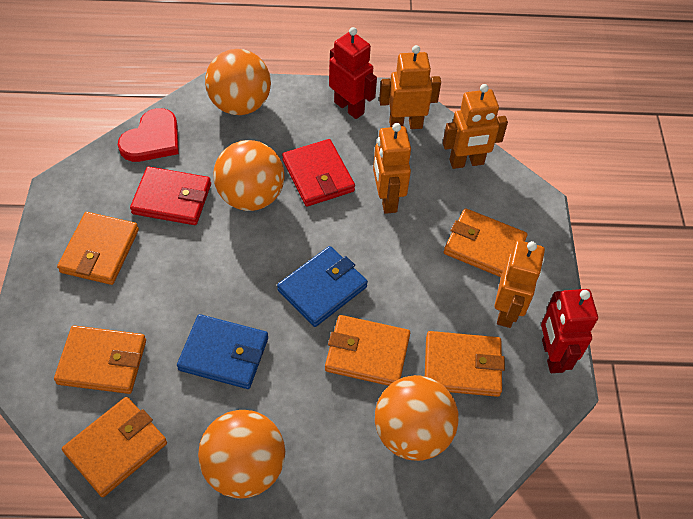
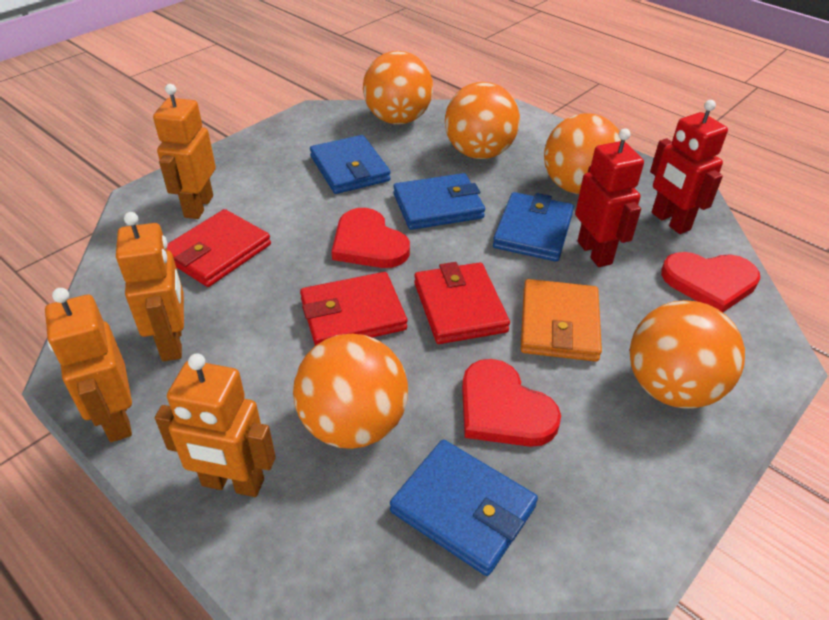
blue wallet: 2 -> 4
orange ball: 4 -> 5
orange wallet: 6 -> 1
red heart: 1 -> 3
red wallet: 2 -> 3

